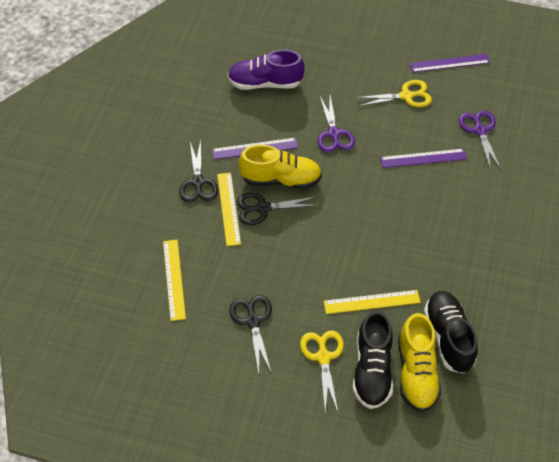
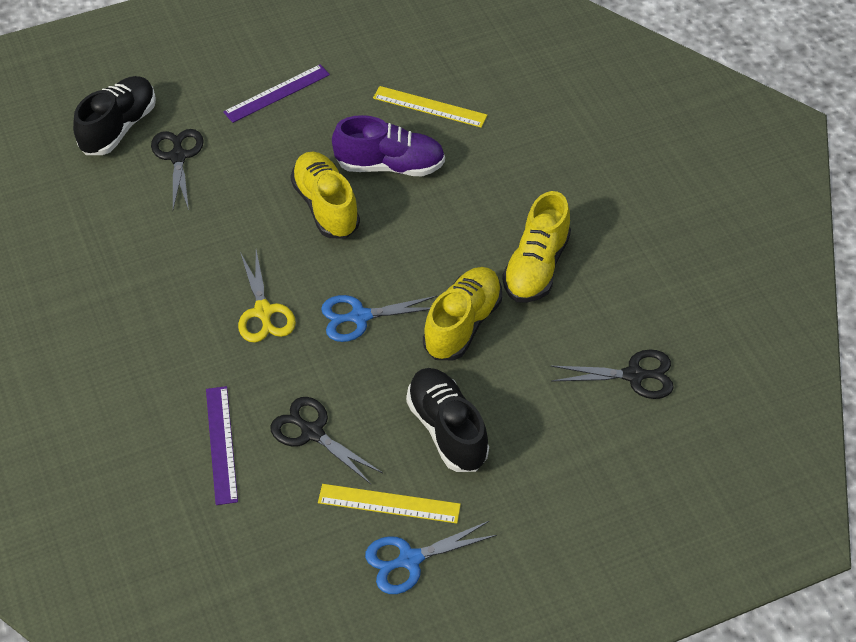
blue scissors: 0 -> 2
purple ruler: 3 -> 2
purple scissors: 2 -> 0
yellow ruler: 3 -> 2
yellow scissors: 2 -> 1
yellow shoe: 2 -> 3

